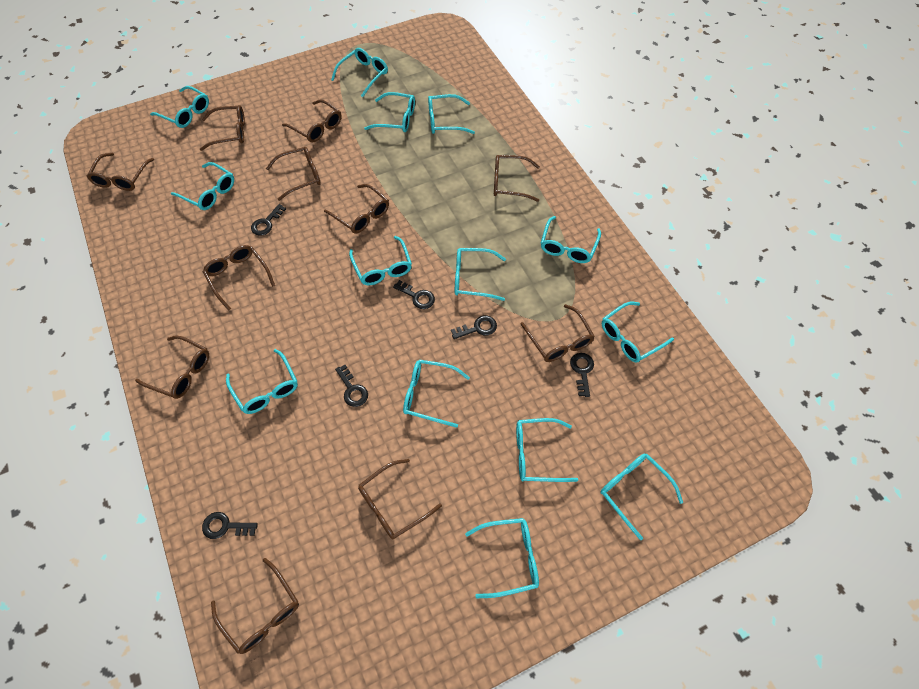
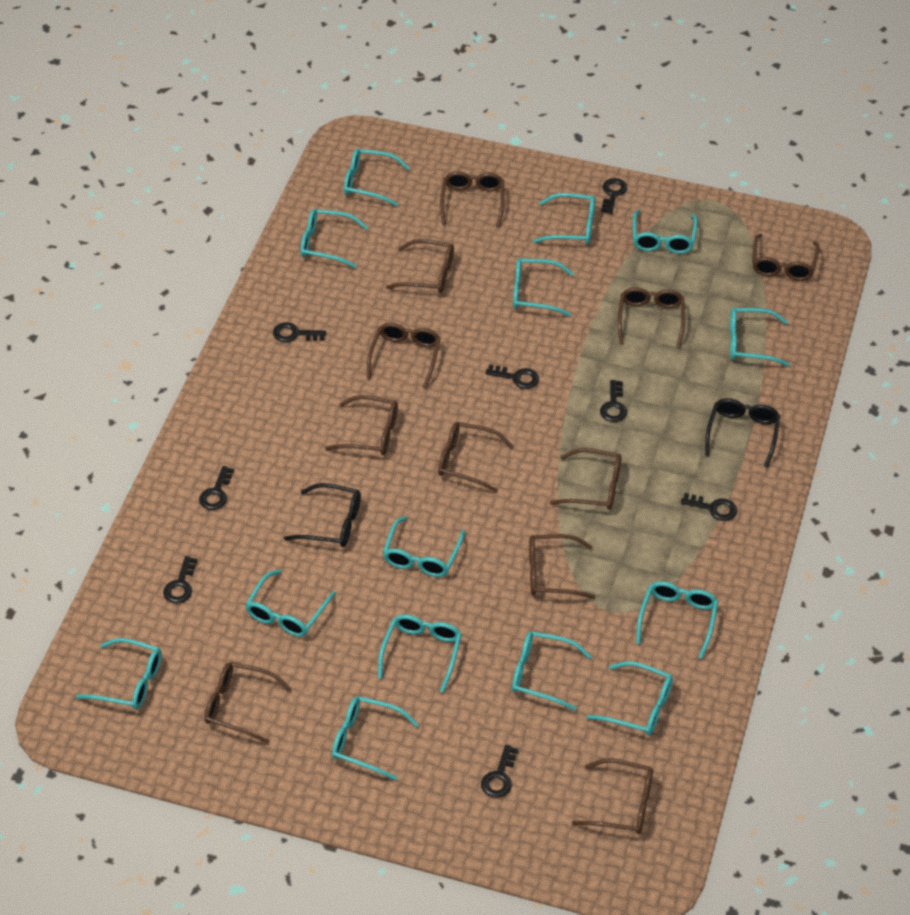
black glasses: 0 -> 2
black key: 6 -> 8

